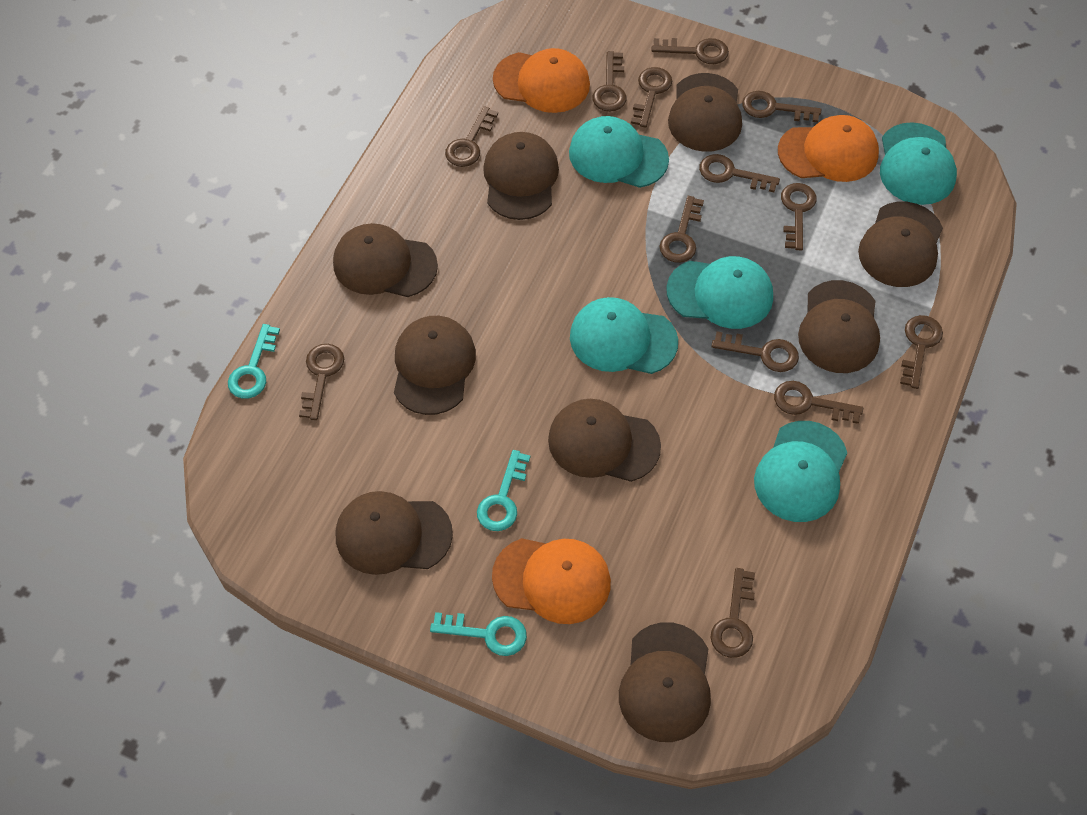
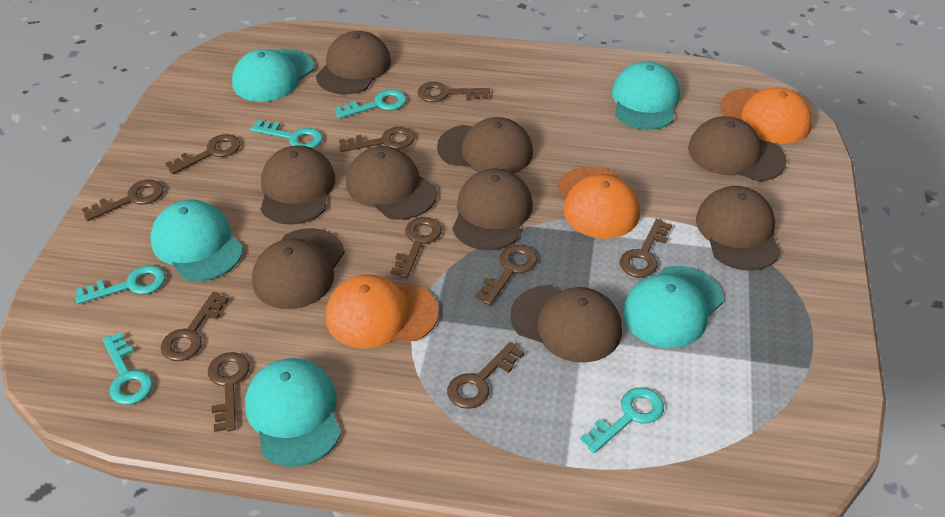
brown key: 13 -> 10
turquoise key: 3 -> 5

